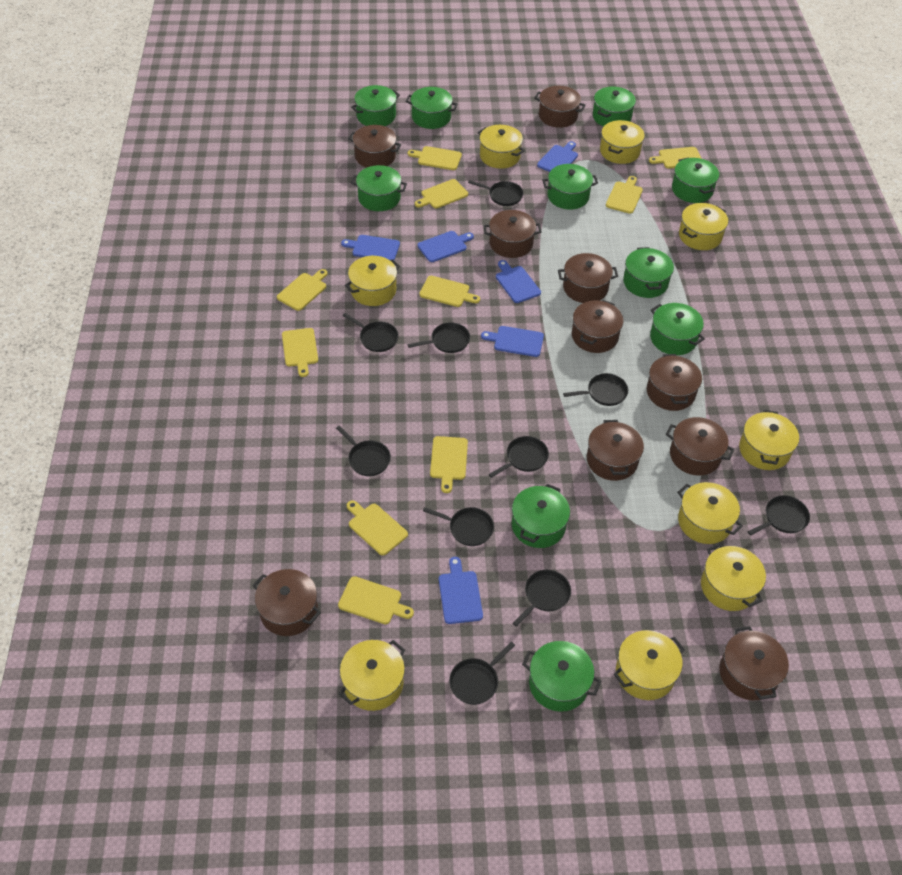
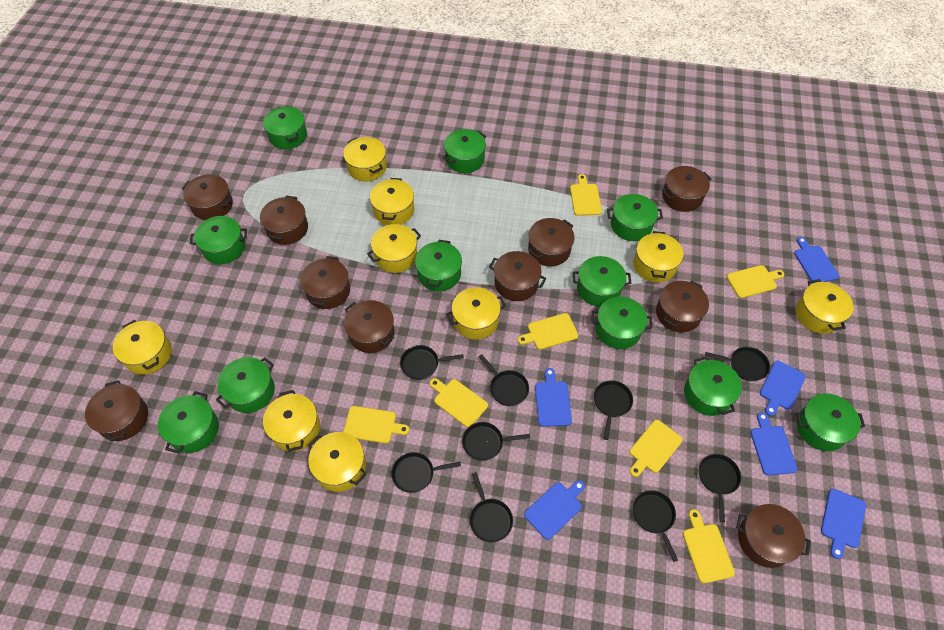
black pan: 10 -> 9
green pot: 10 -> 11
yellow cutting board: 10 -> 7

